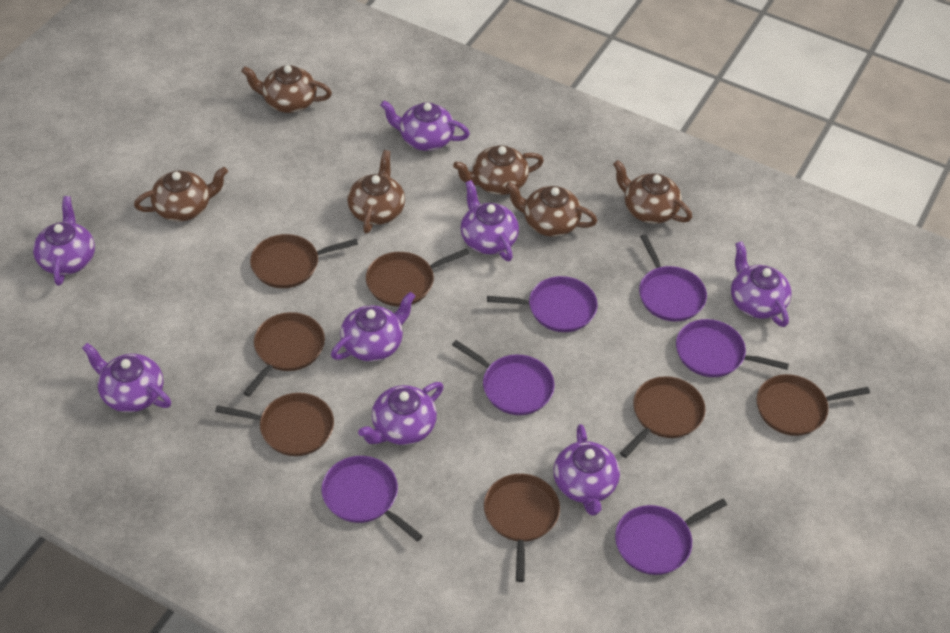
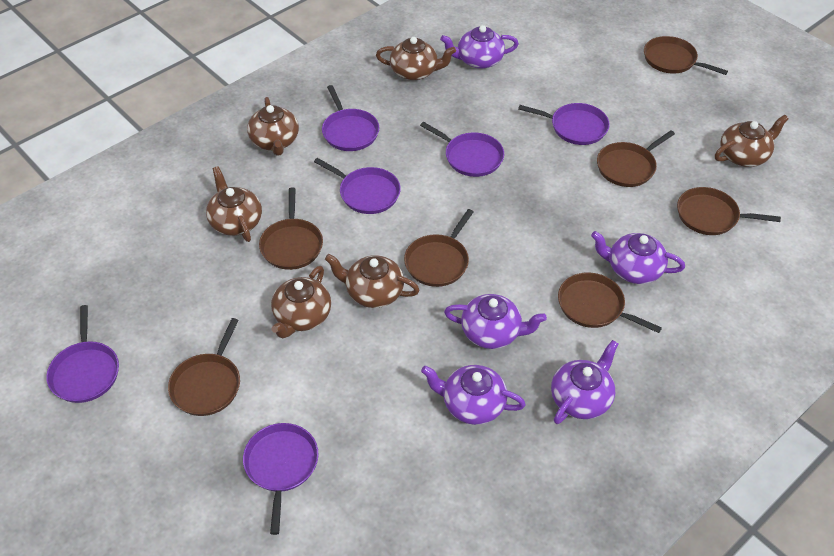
purple teapot: 8 -> 5

